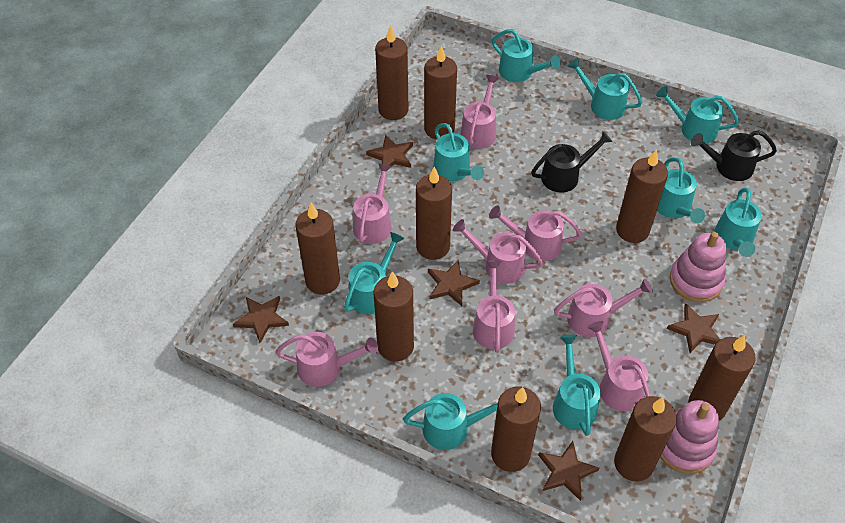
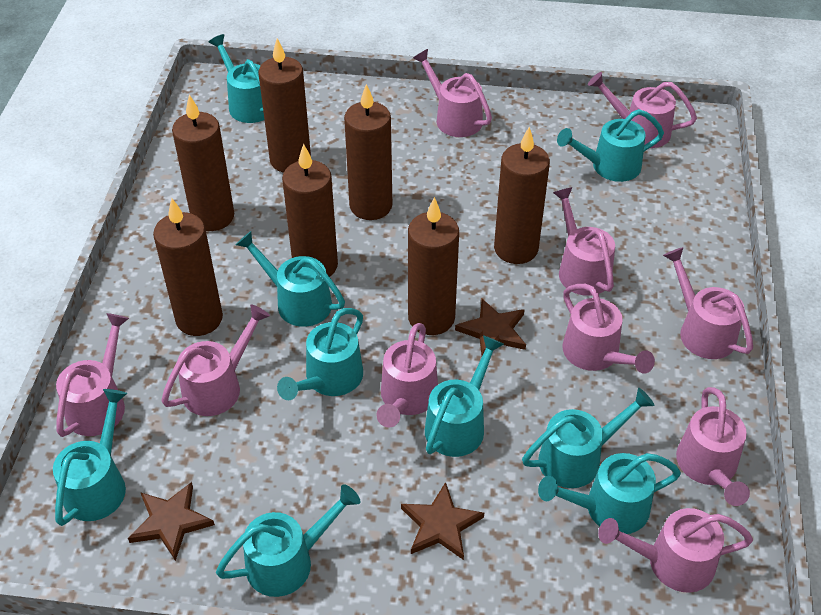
black watering can: 2 -> 0
brown candle: 9 -> 7
brown star: 5 -> 3
pink stacking toy: 2 -> 0
pink watering can: 8 -> 10

